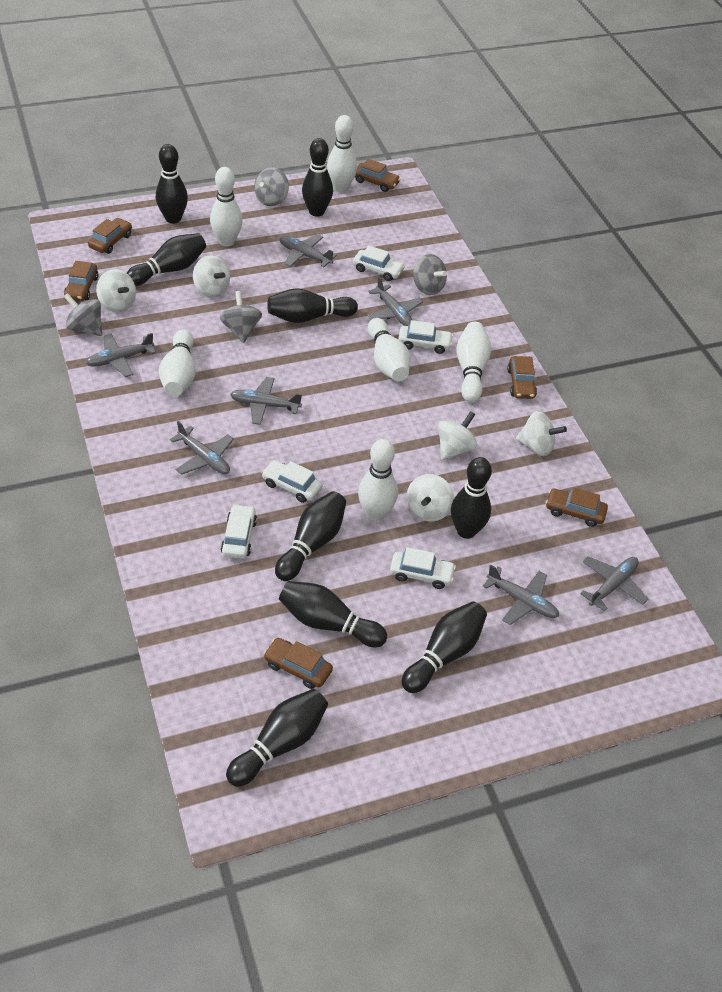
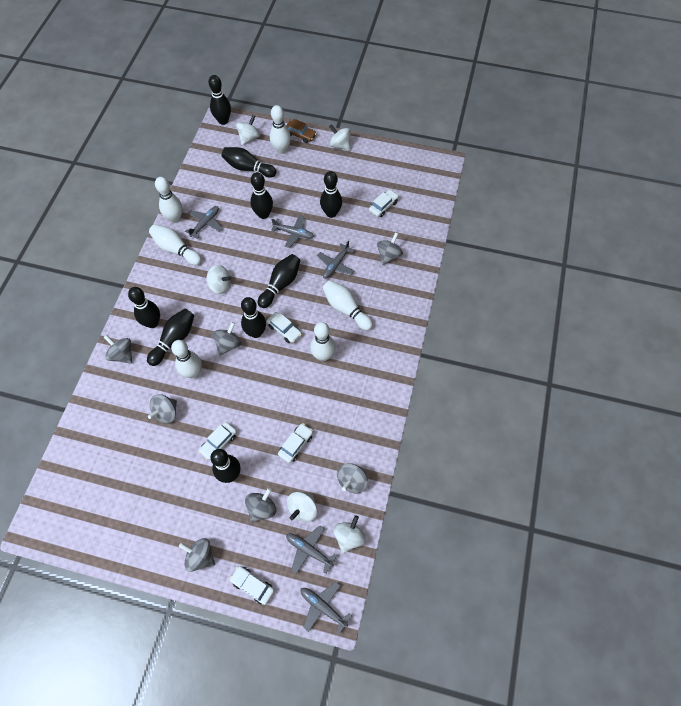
brown car: 6 -> 1
grey plane: 7 -> 5
grey spinning top: 4 -> 7

